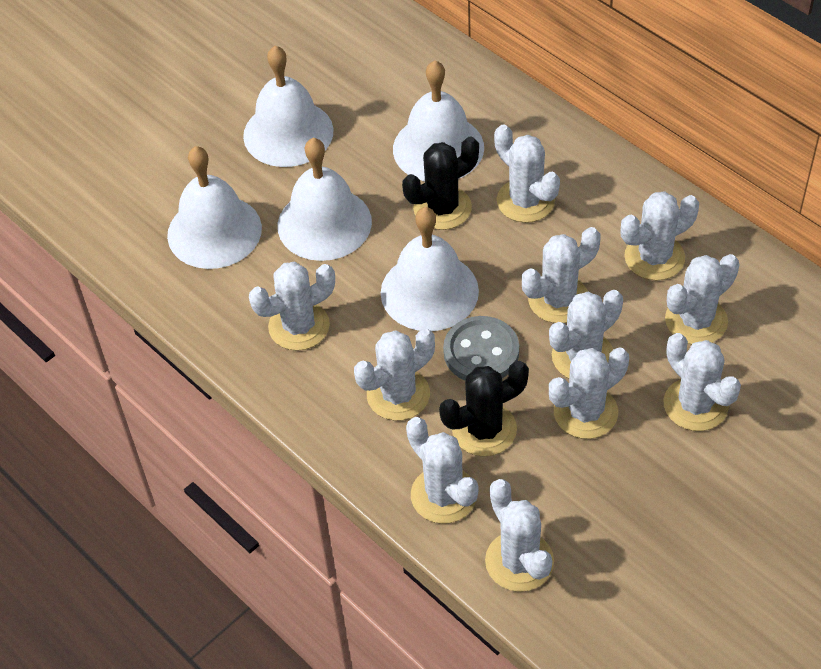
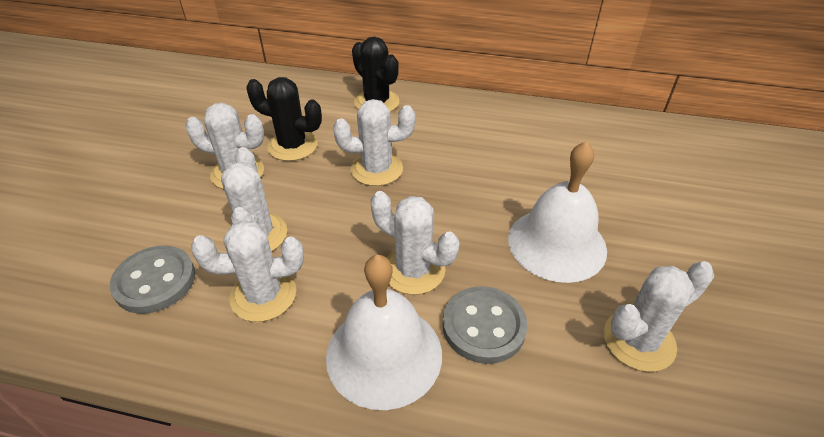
grey button: 1 -> 2
white bell: 5 -> 2
white cactus: 11 -> 6

